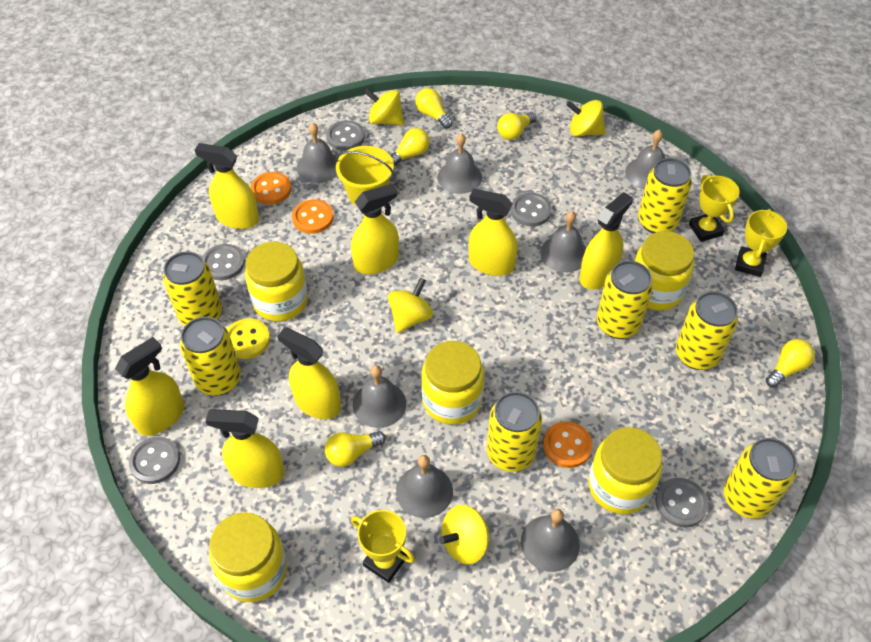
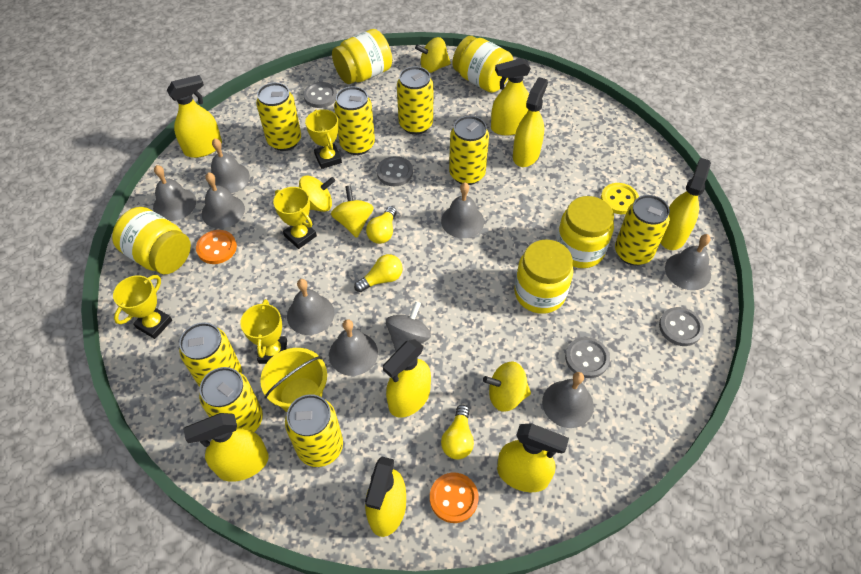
grey bell: 7 -> 8
grey button: 5 -> 4
grey spinning top: 0 -> 1
orange button: 3 -> 2
yellow can: 7 -> 8
yellow light bulb: 5 -> 3
yellow spray bottle: 7 -> 8
yellow trophy: 3 -> 4

